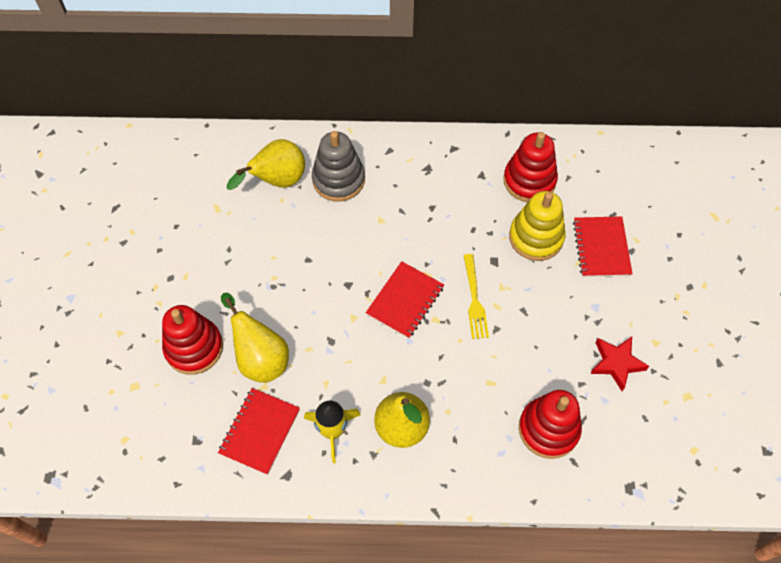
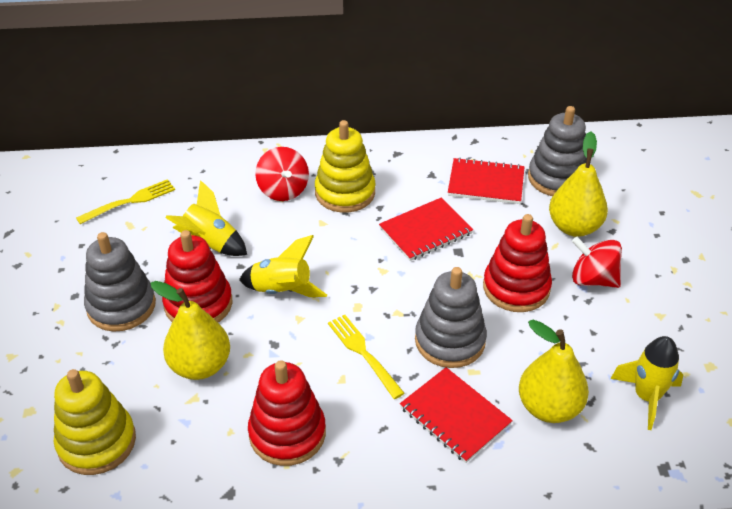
grey stacking toy: 1 -> 3
red spinning top: 0 -> 2
red star: 1 -> 0
yellow fork: 1 -> 2
yellow rocket: 1 -> 3
yellow stacking toy: 1 -> 2

